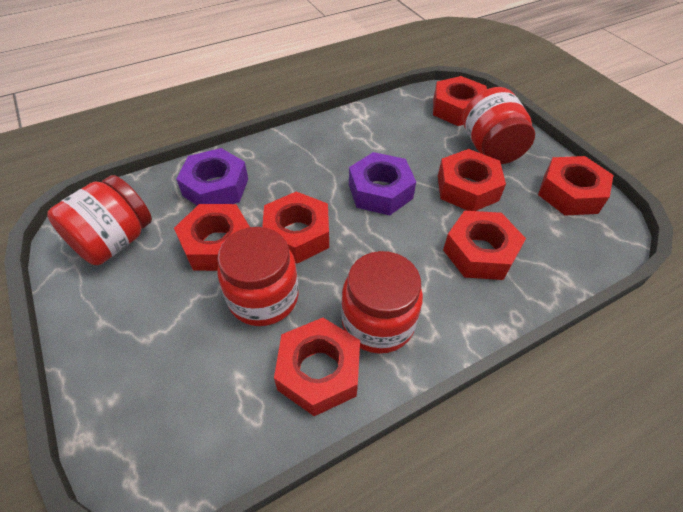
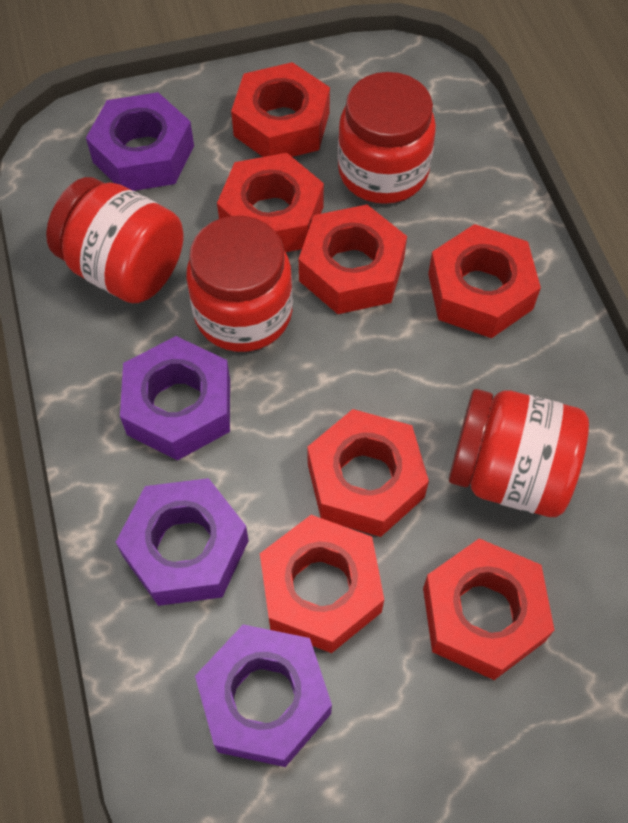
purple nut: 2 -> 4

